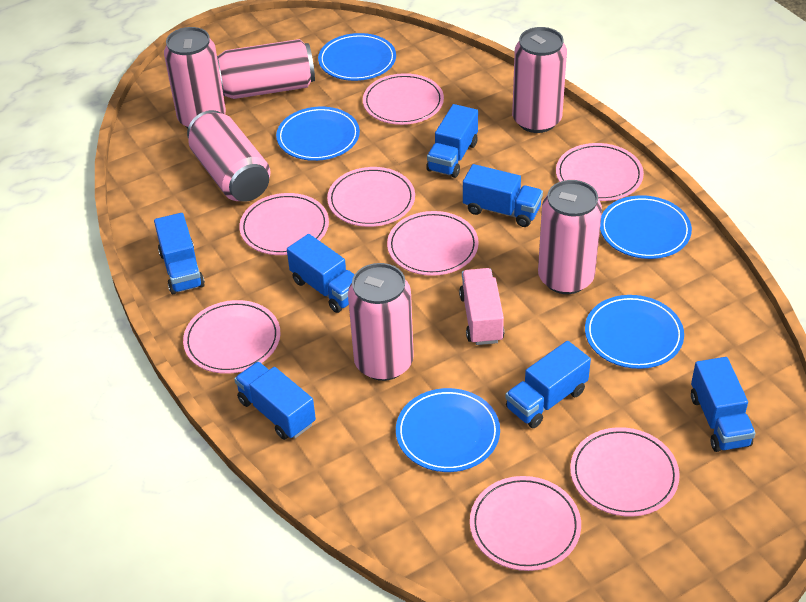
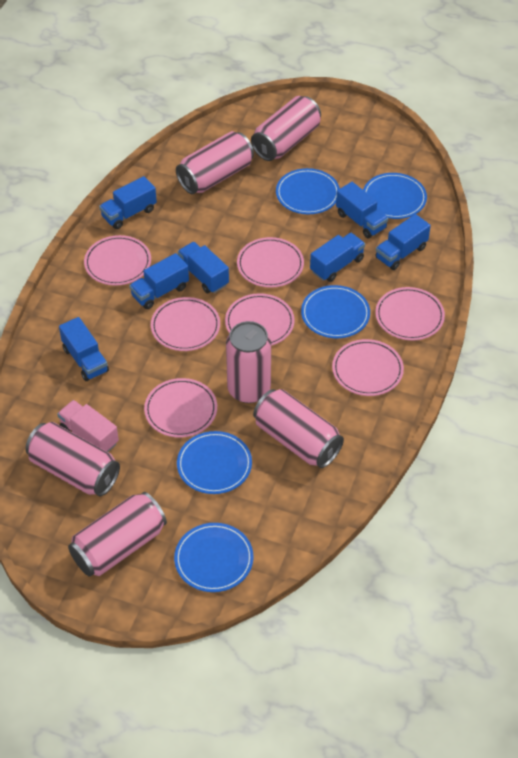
pink plate: 8 -> 7

